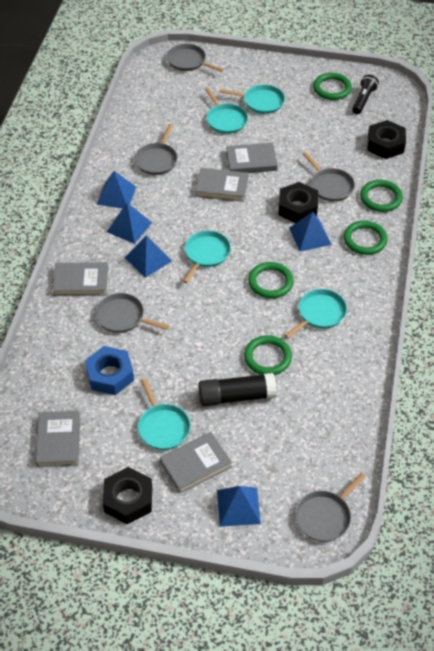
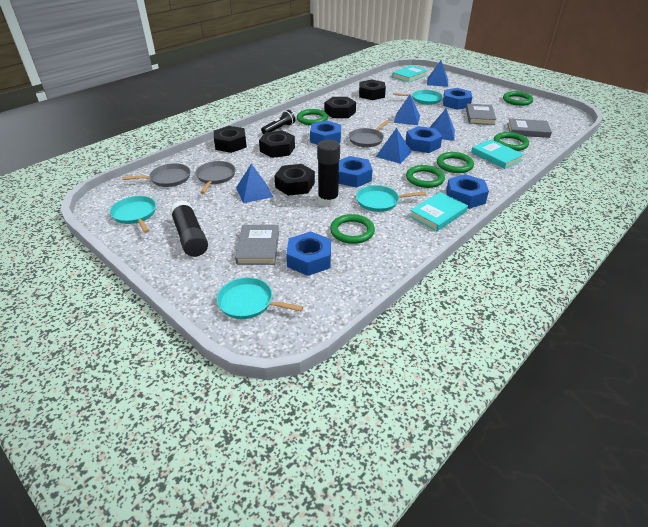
black glue stick: 1 -> 2
black nut: 3 -> 5
blue nut: 1 -> 6
green ring: 5 -> 6
grey book: 5 -> 3
grey pan: 5 -> 3
turquoise book: 0 -> 3
turquoise pan: 5 -> 4

